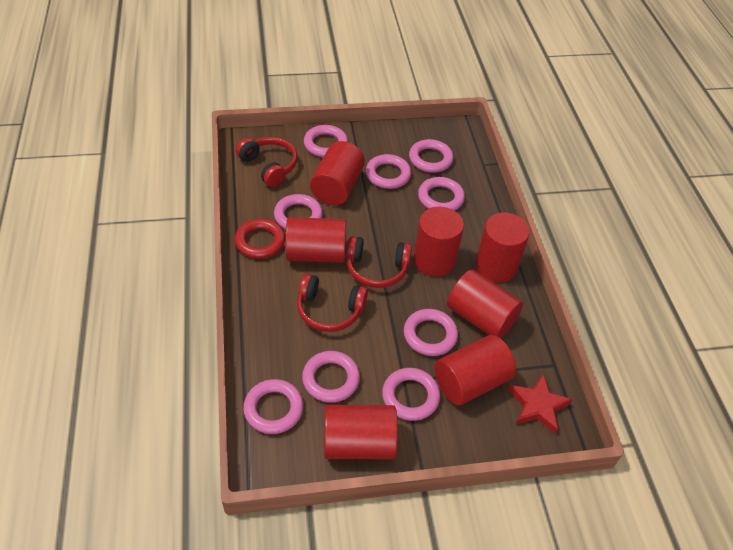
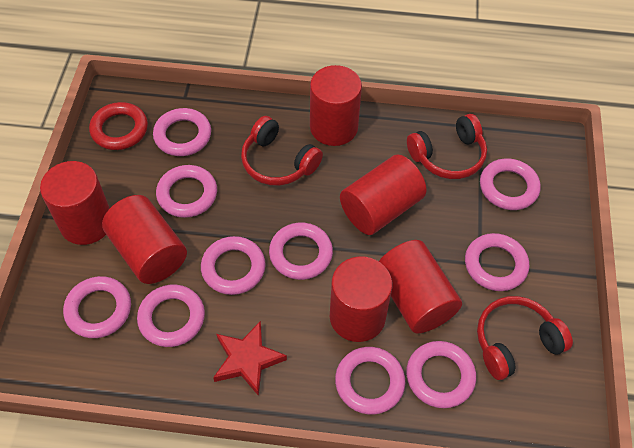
pink ring: 9 -> 10
red cylinder: 7 -> 6

